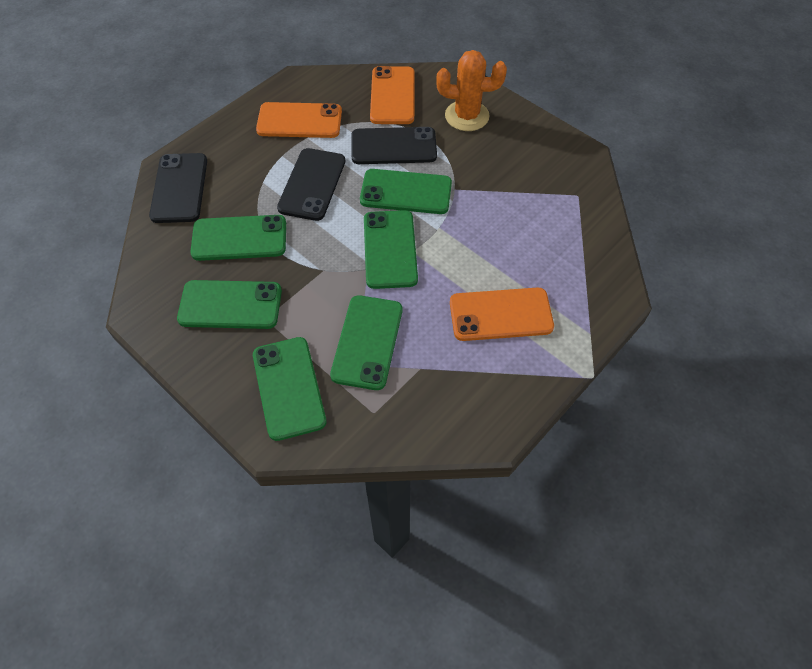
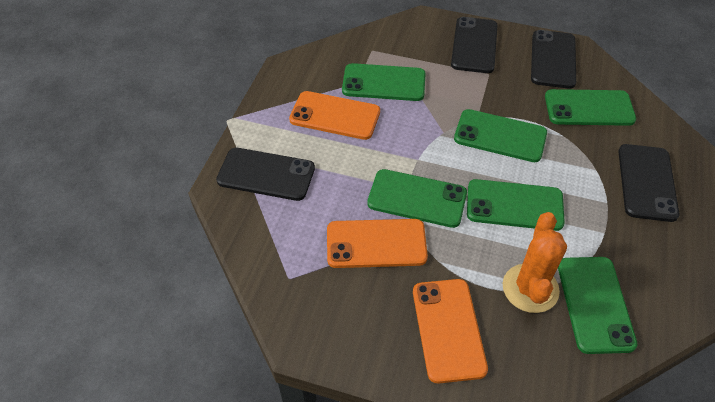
black phone: 3 -> 4

